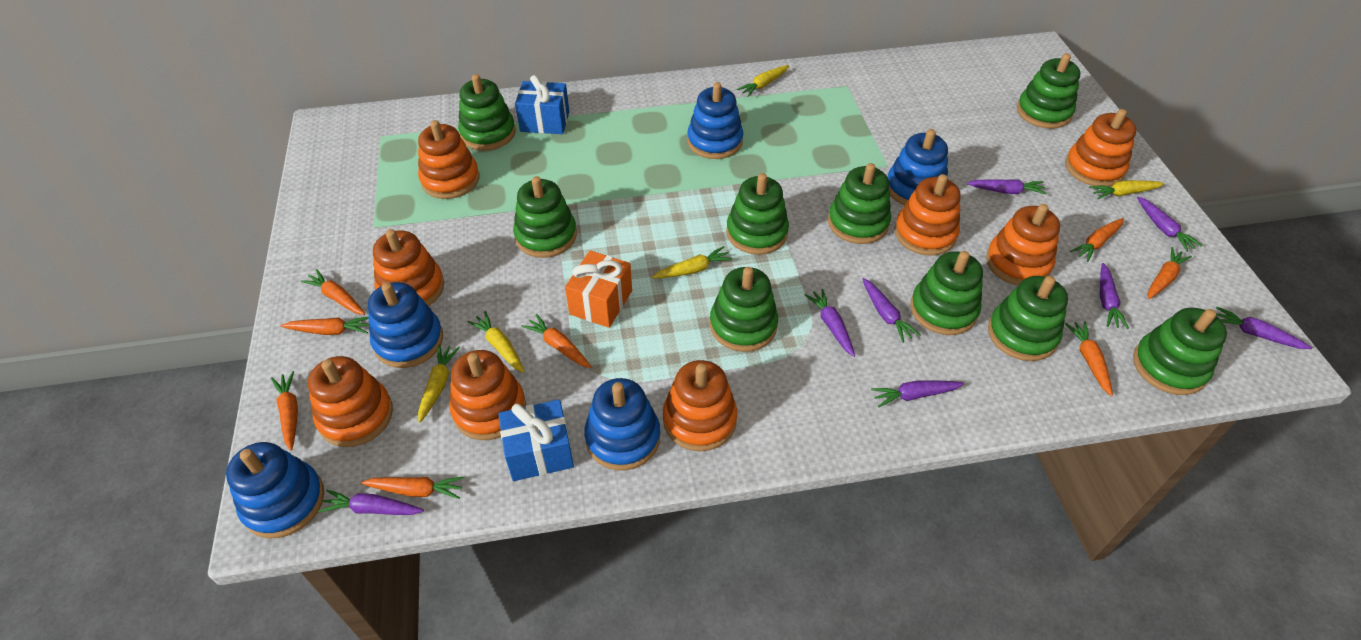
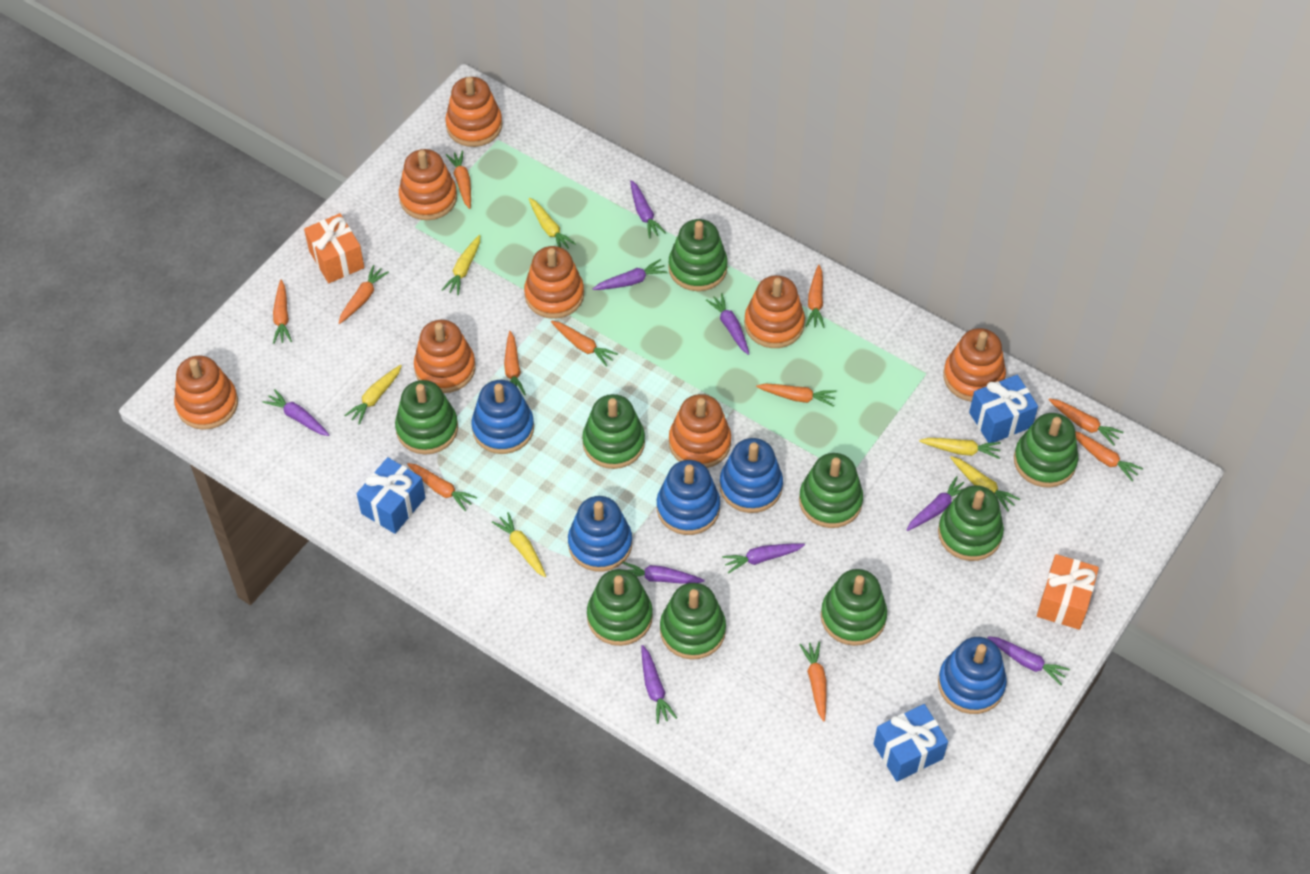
blue gift: 2 -> 3
orange carrot: 8 -> 11
orange gift: 1 -> 2
purple carrot: 8 -> 9
yellow carrot: 5 -> 6

